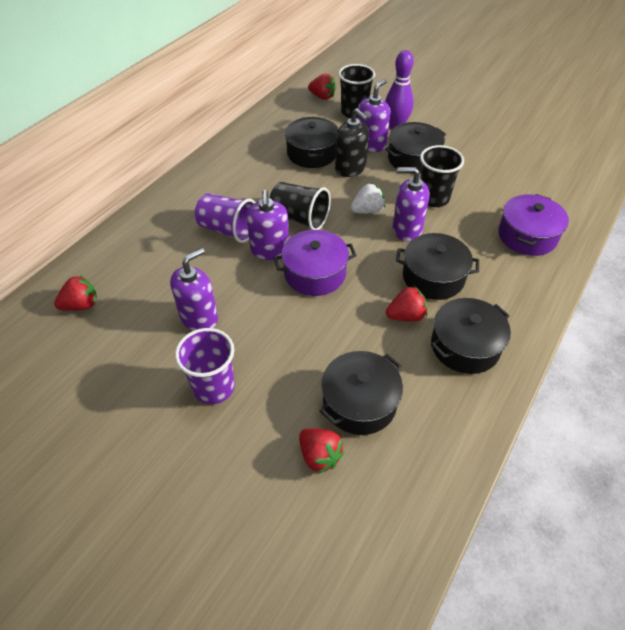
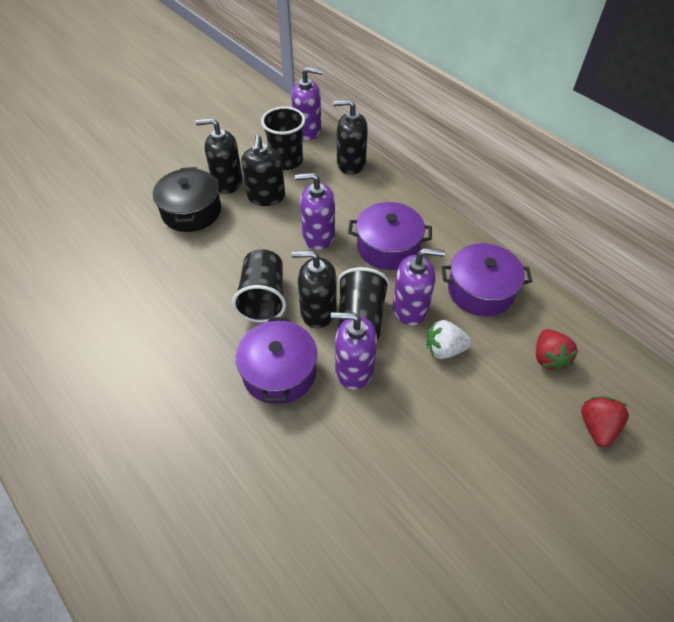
black pot: 5 -> 1
black soap dispenser: 1 -> 4
purple bowling pin: 1 -> 0
purple cup: 2 -> 0
purple pot: 2 -> 3
red strawberry: 4 -> 2

